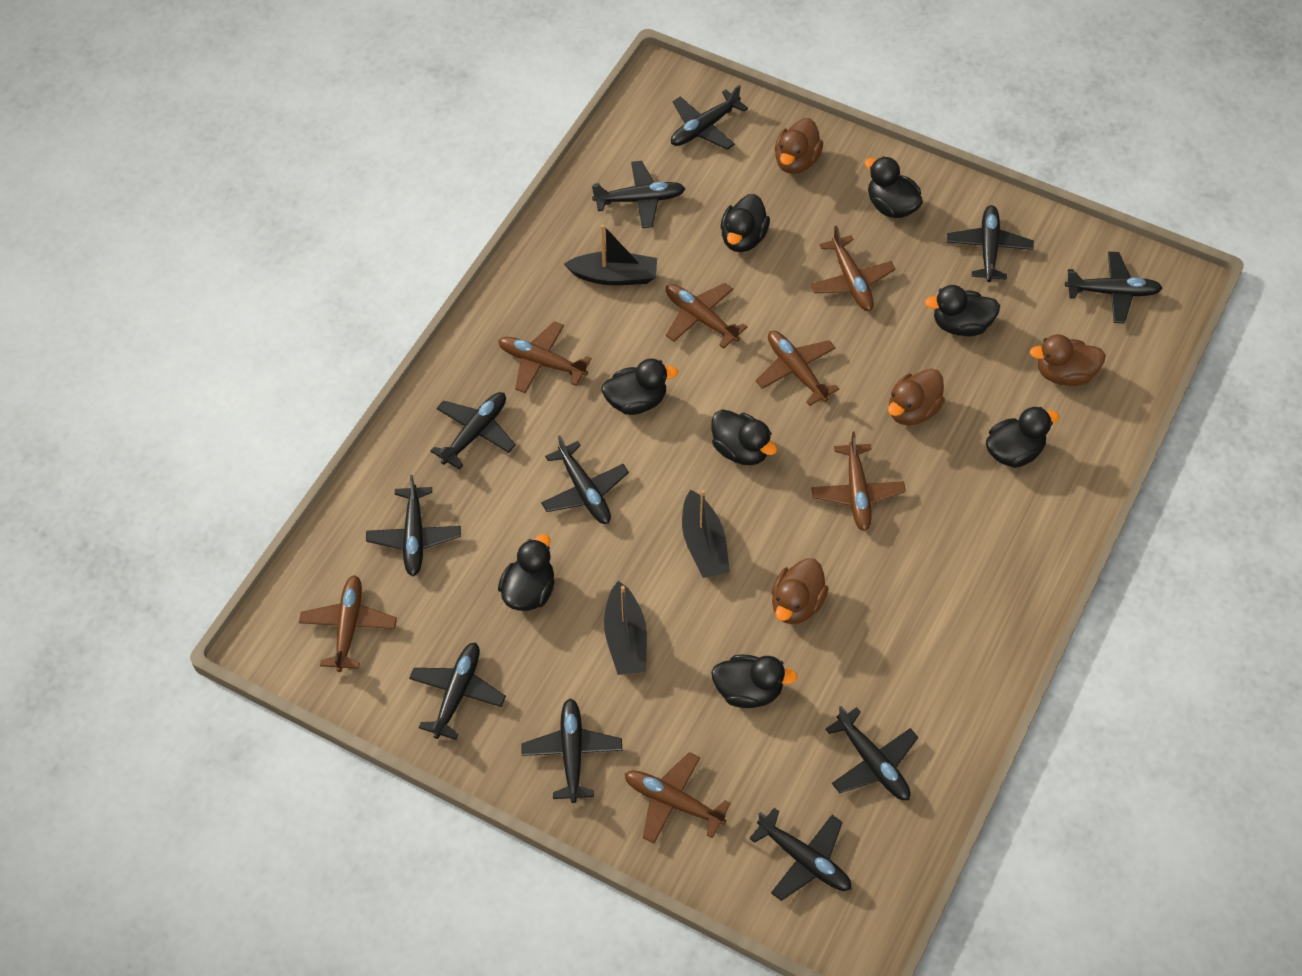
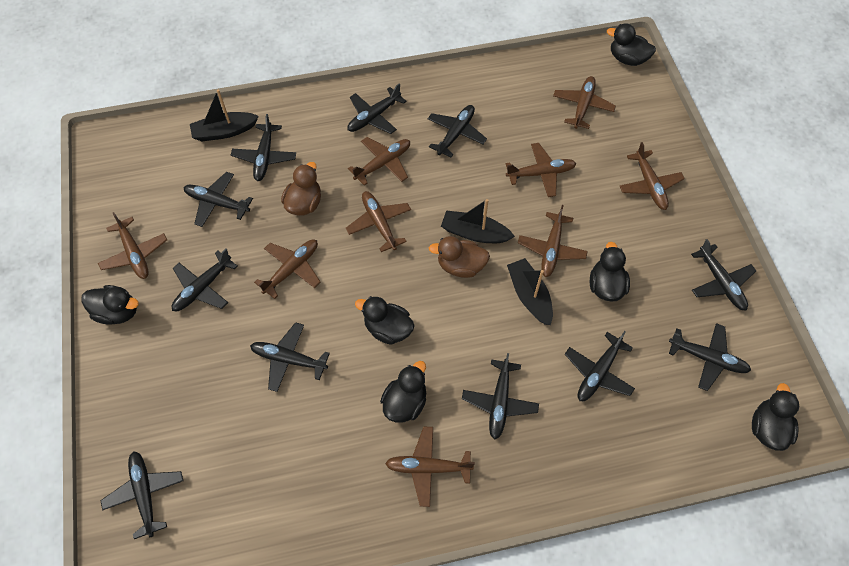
black duck: 8 -> 6
brown duck: 4 -> 2
brown plane: 7 -> 9

